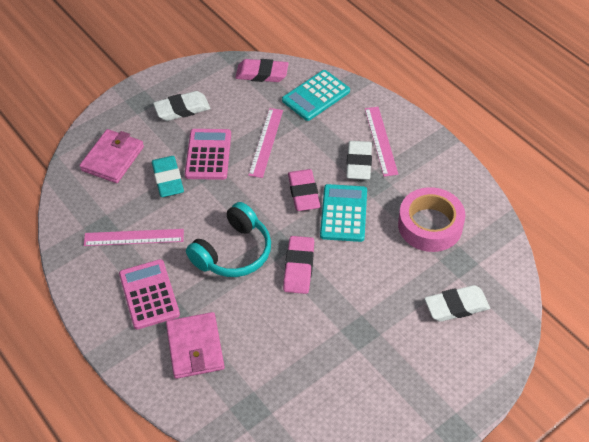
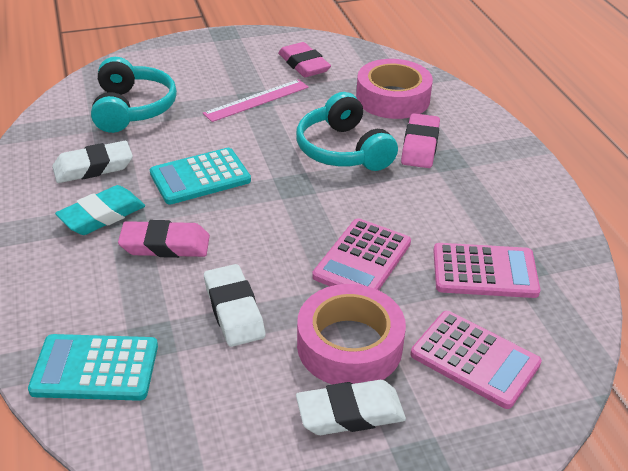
pink calculator: 2 -> 3
pink ruler: 3 -> 1
pink tape: 1 -> 2
pink wallet: 2 -> 0
turquoise headphones: 1 -> 2

